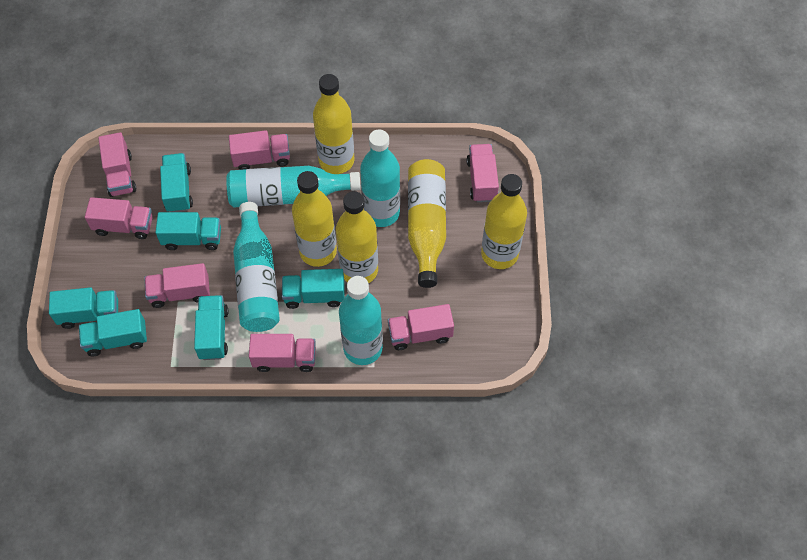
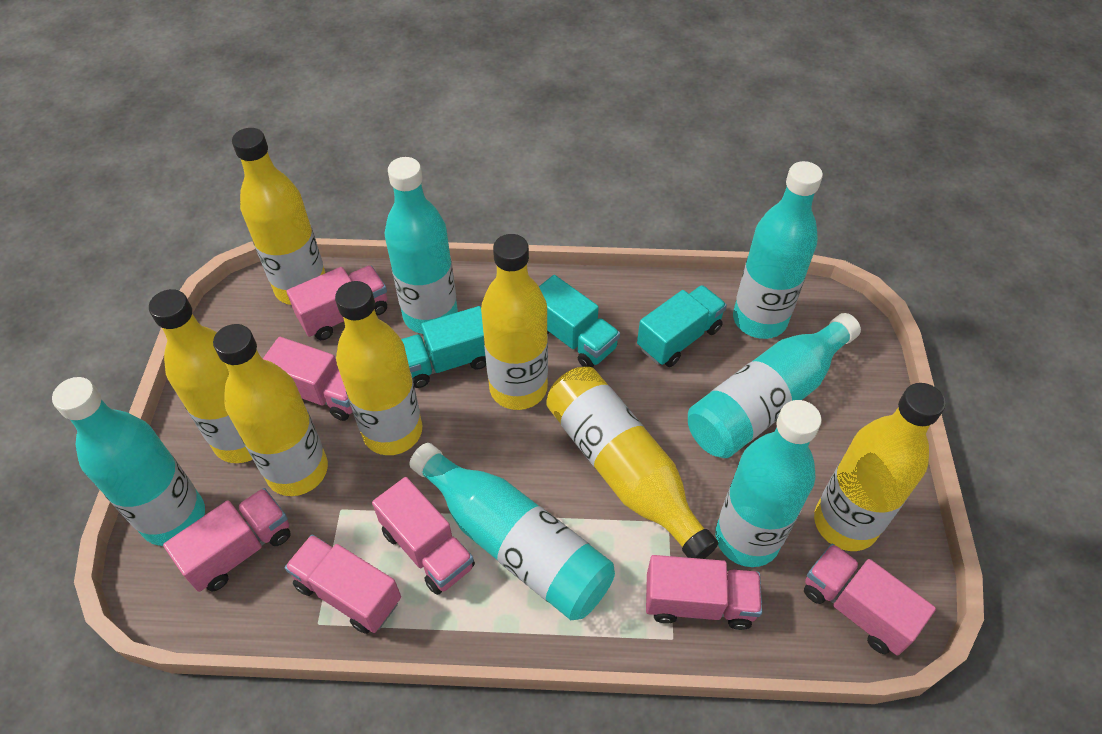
turquoise bottle: 4 -> 6
turquoise truck: 6 -> 3
yellow bottle: 5 -> 7

